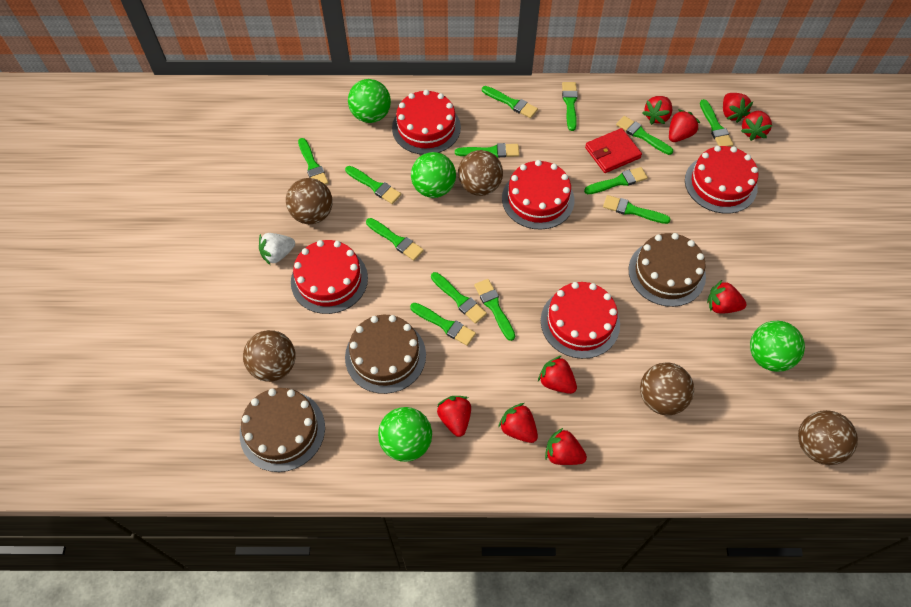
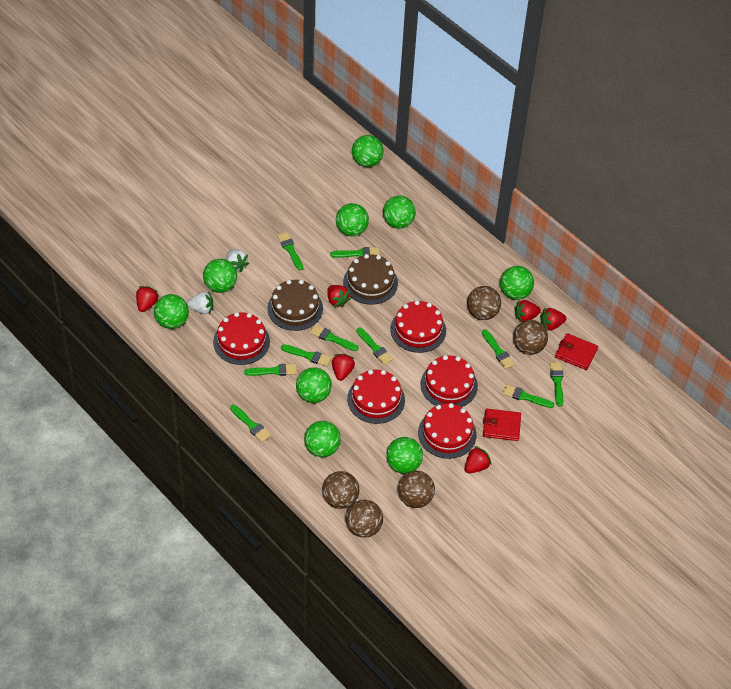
brown cake: 3 -> 2
green ball: 4 -> 9
green brush: 13 -> 10
red strawberry: 9 -> 6
red wallet: 1 -> 2
white strawberry: 1 -> 2

